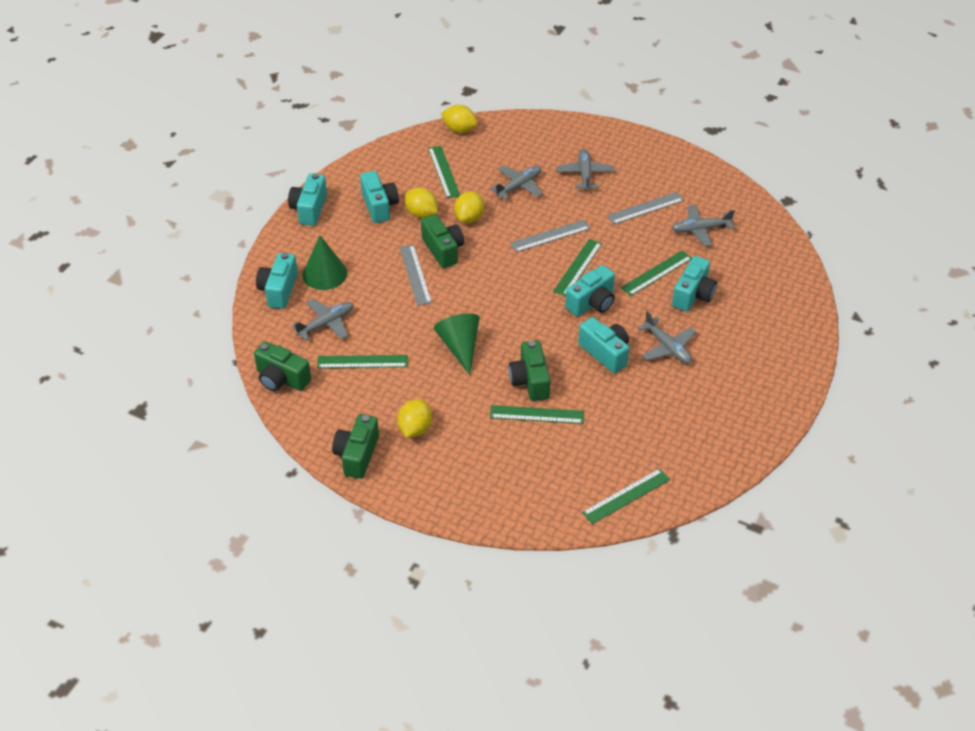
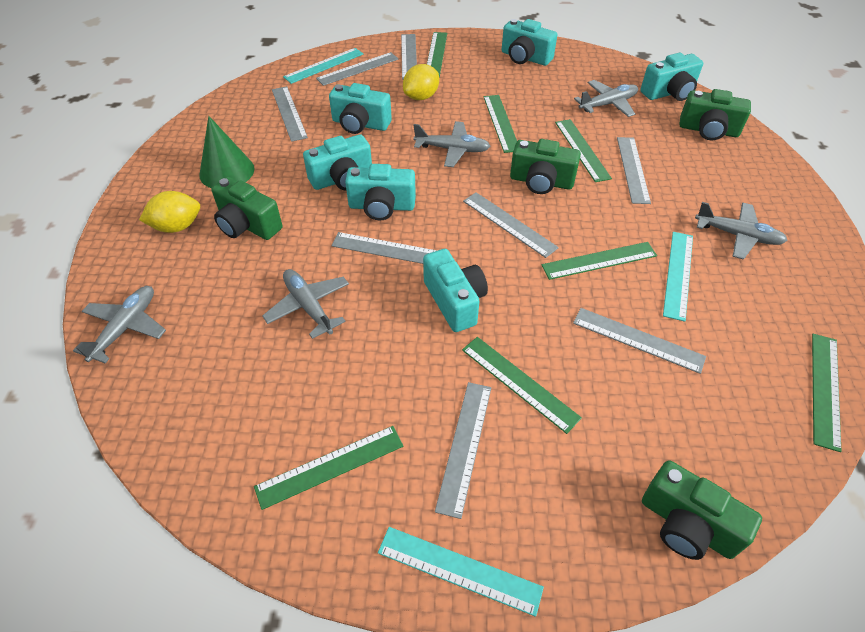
green cone: 2 -> 1
green ruler: 6 -> 7
grey ruler: 3 -> 8
turquoise ruler: 0 -> 3
yellow lemon: 4 -> 2

